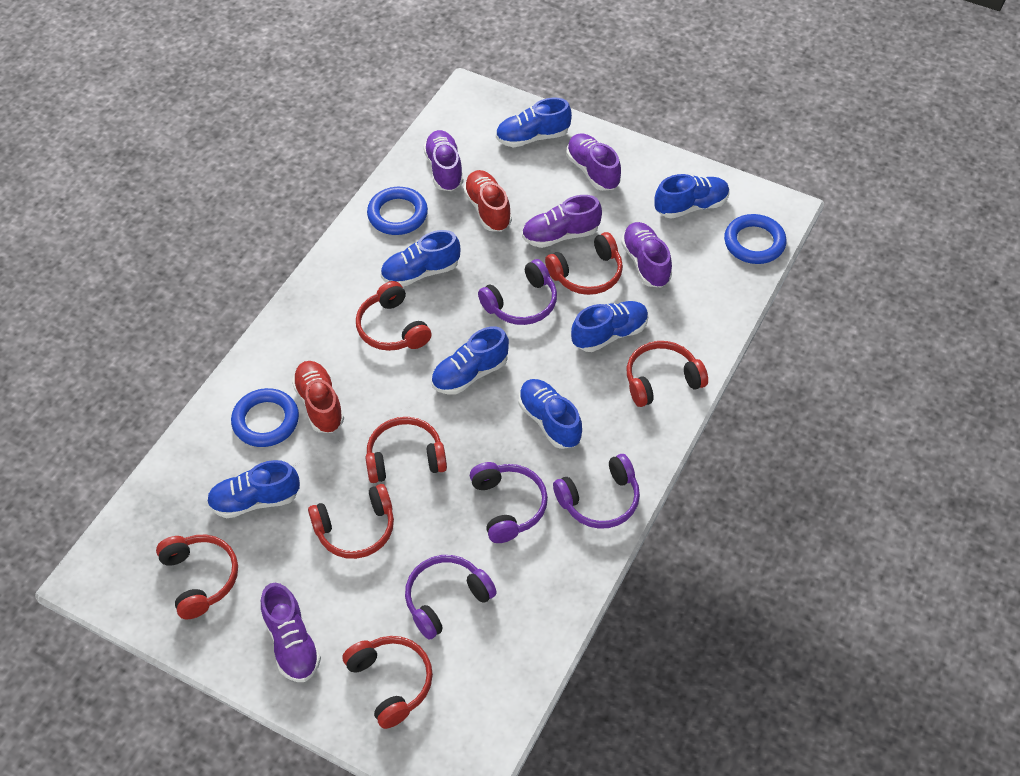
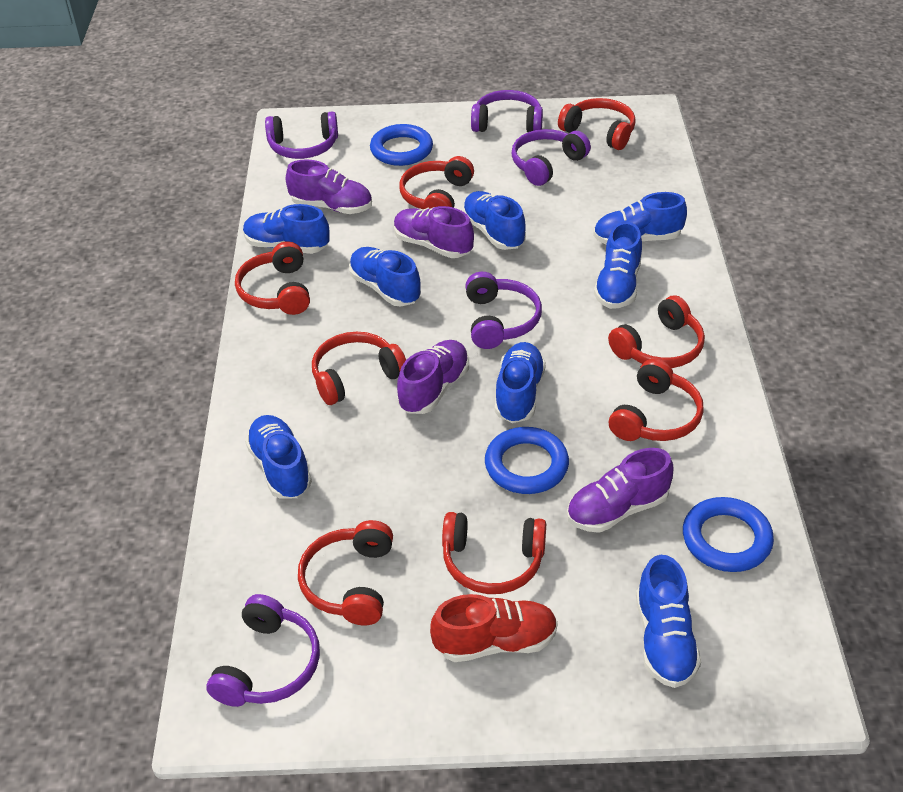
blue shoe: 7 -> 8
purple headphones: 4 -> 5
purple shoe: 5 -> 4
red headphones: 7 -> 8
red shoe: 2 -> 1

